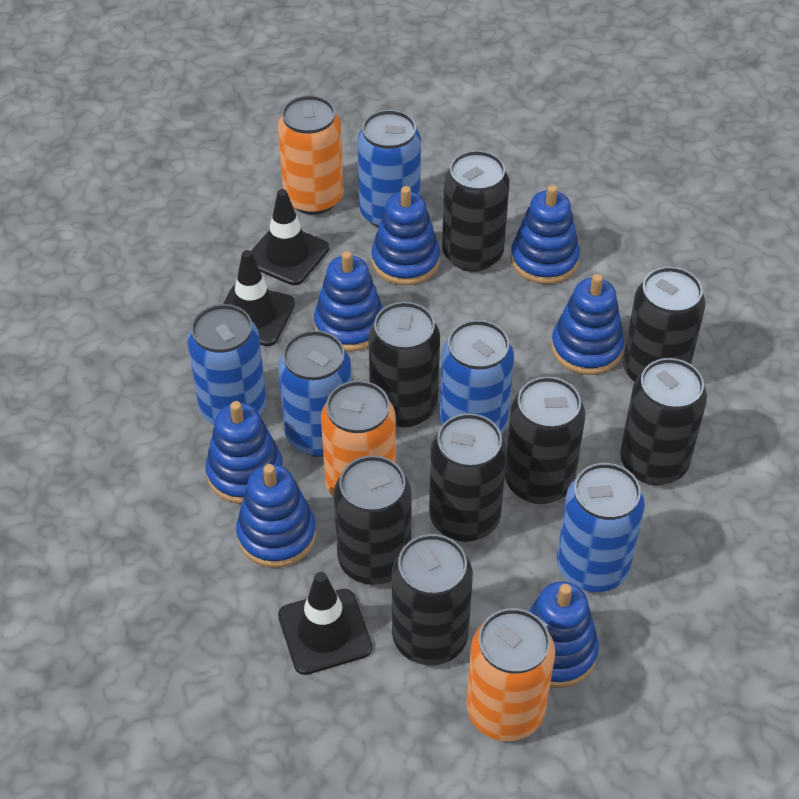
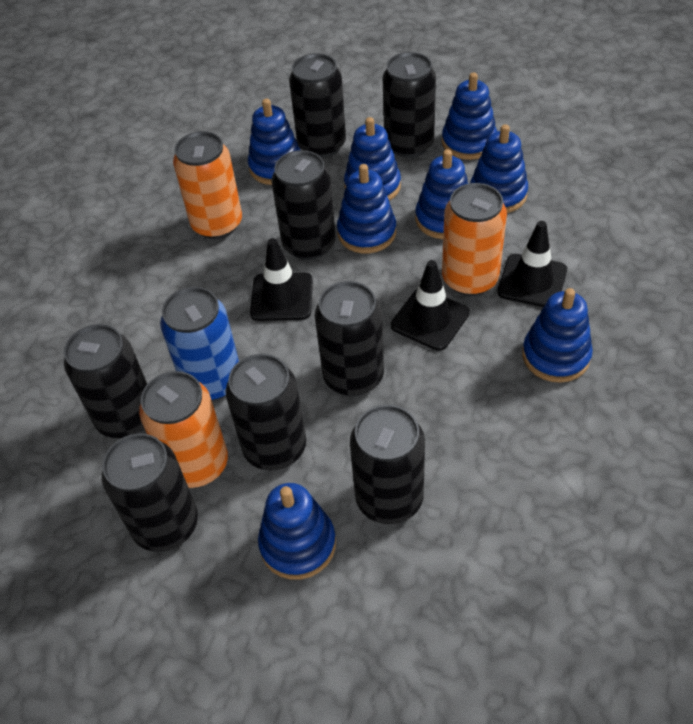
blue can: 5 -> 1
blue stacking toy: 7 -> 8

